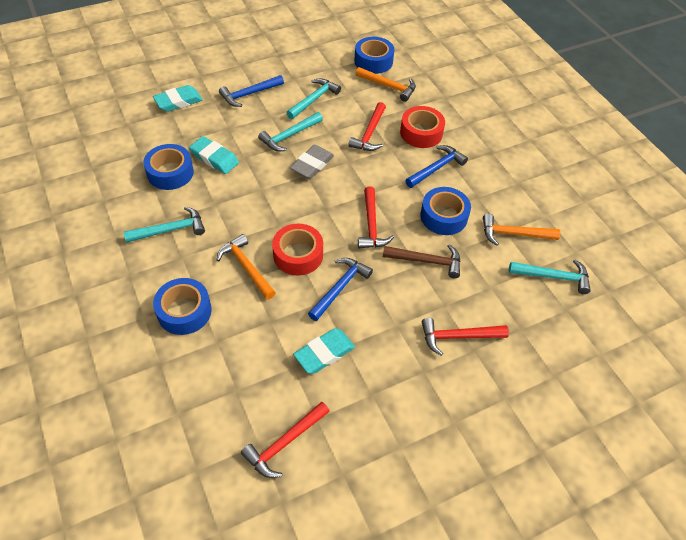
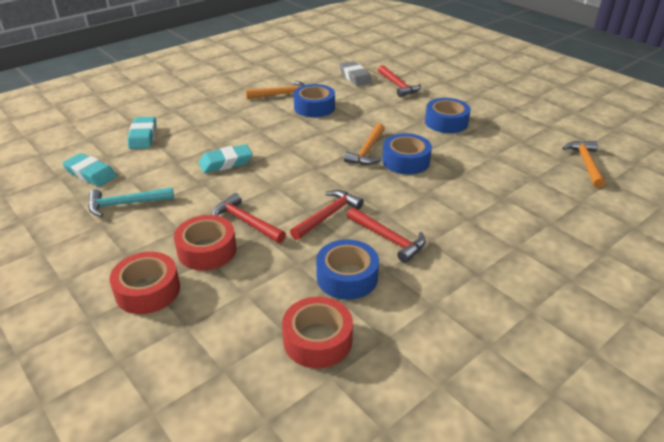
blue hammer: 3 -> 0
brown hammer: 1 -> 0
red tape: 2 -> 3
turquoise hammer: 4 -> 1

